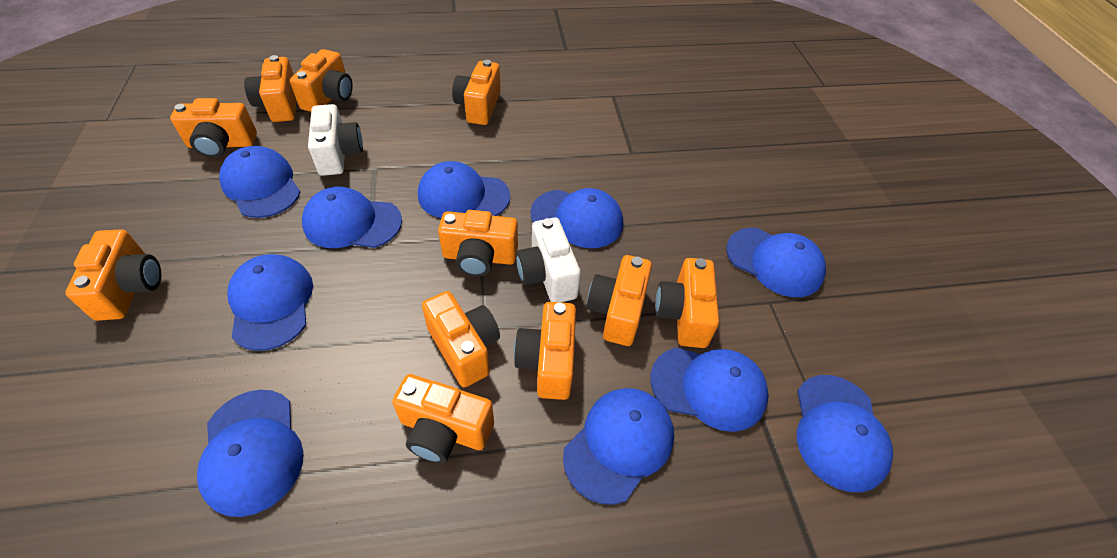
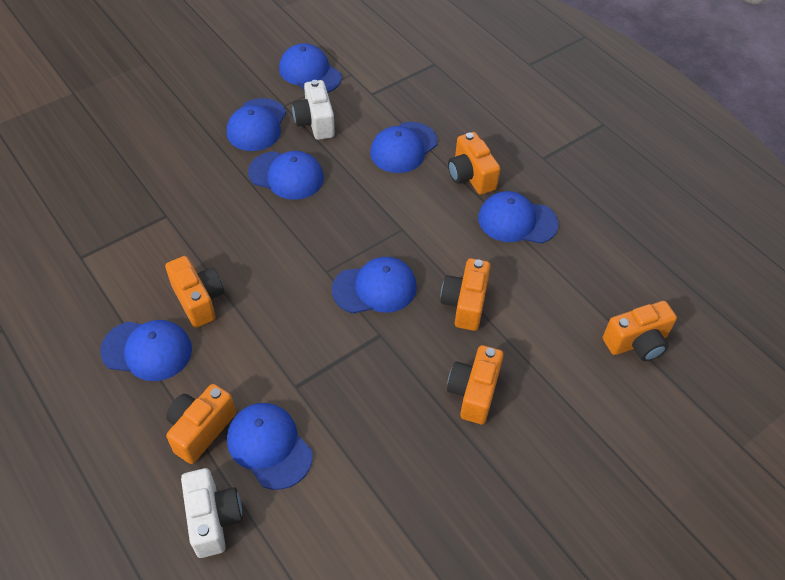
blue cap: 10 -> 8
orange camera: 11 -> 6

